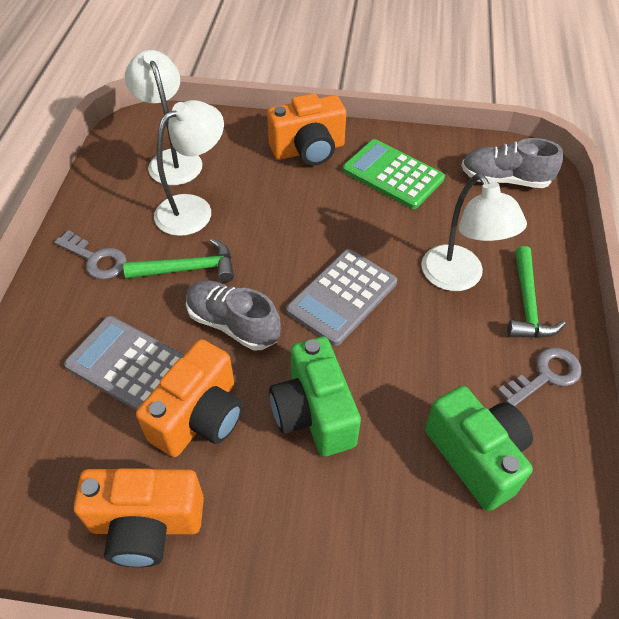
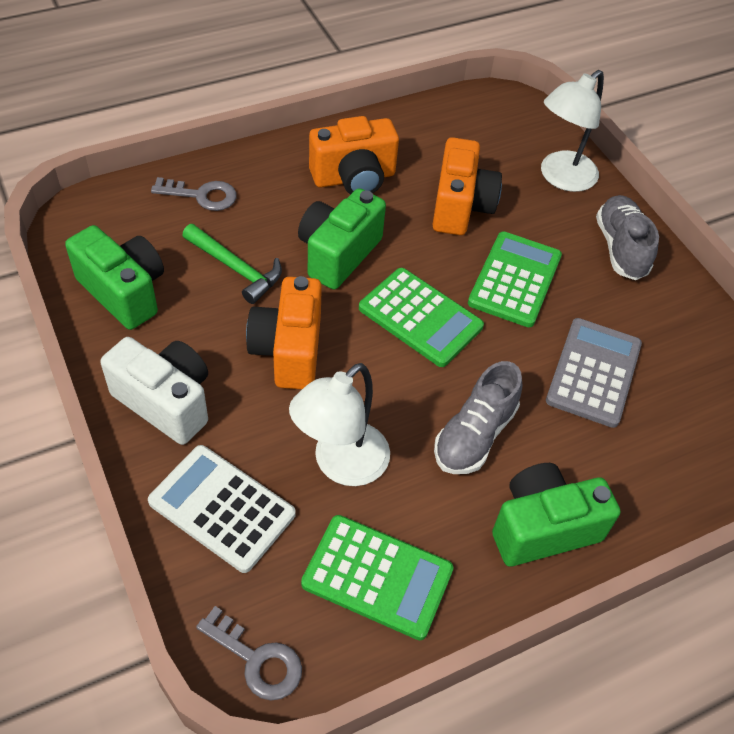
green calculator: 1 -> 3
green camera: 2 -> 3
green hammer: 2 -> 1
grey calculator: 2 -> 1
white calculator: 0 -> 1
white camera: 0 -> 1
white lamp: 3 -> 2

